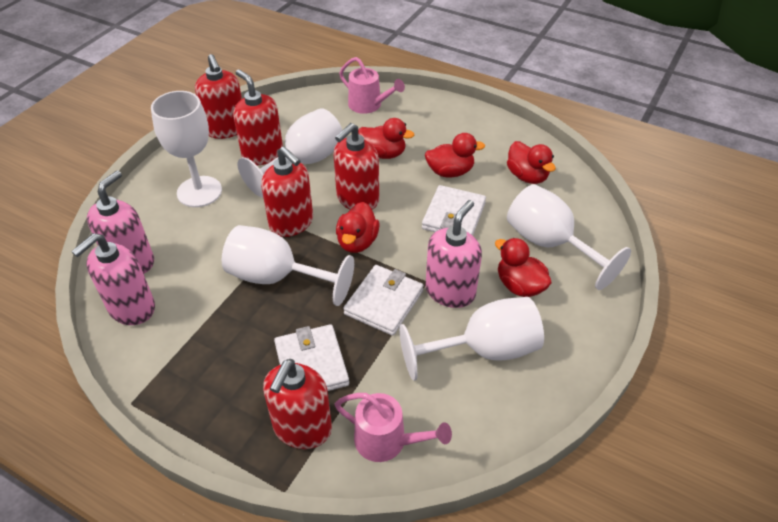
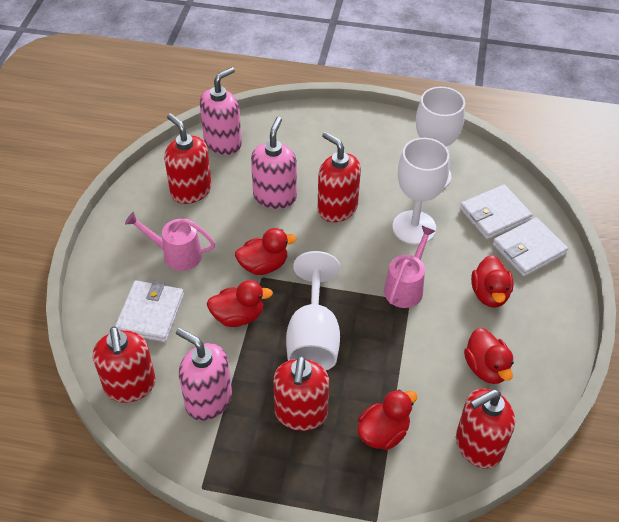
white goblet: 5 -> 3

